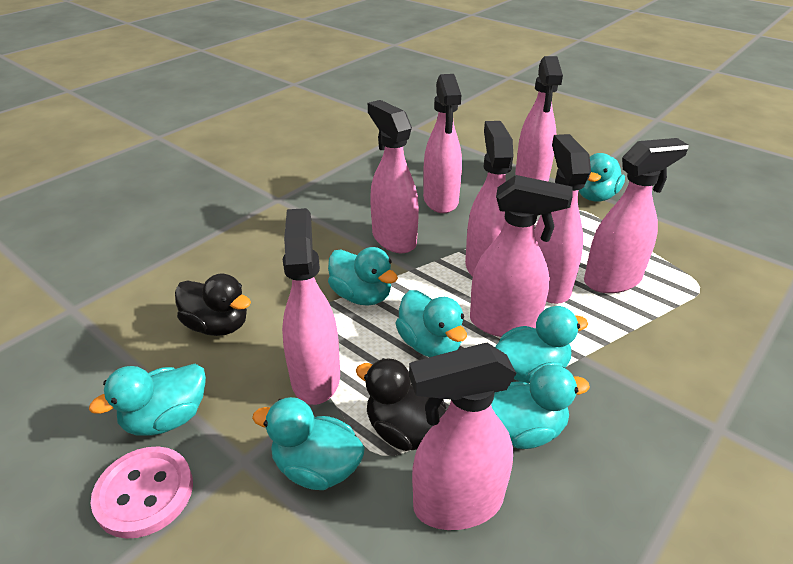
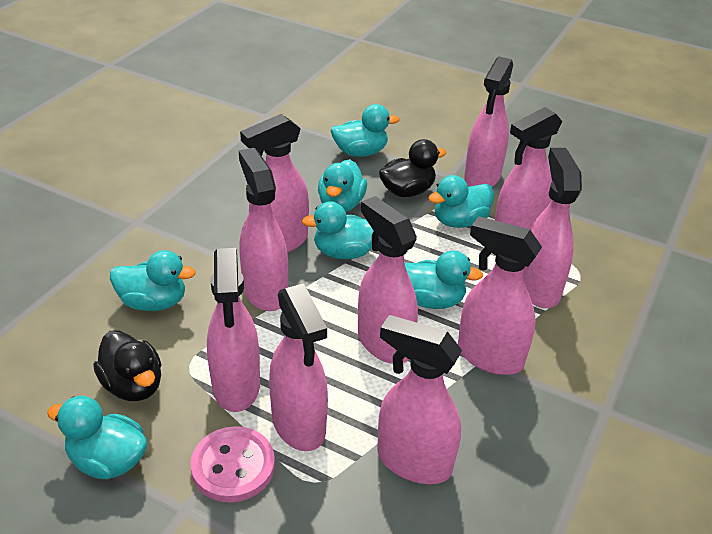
pink spray bottle: 9 -> 10

